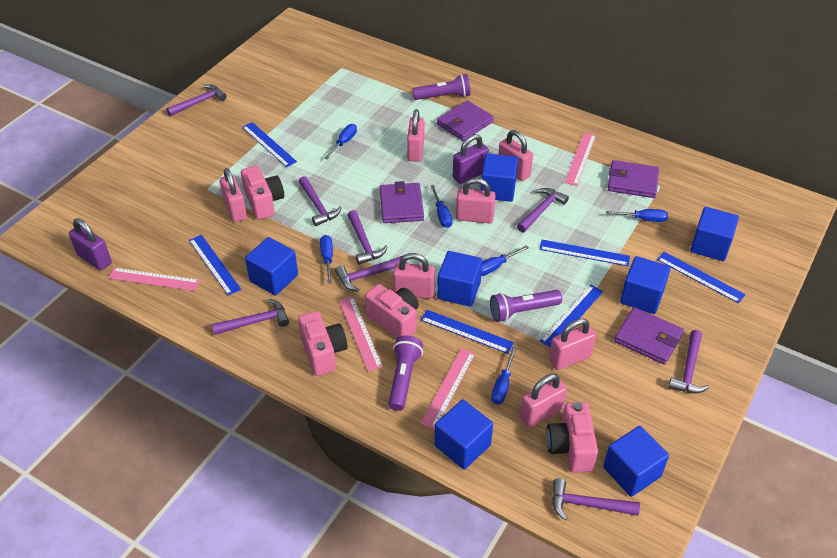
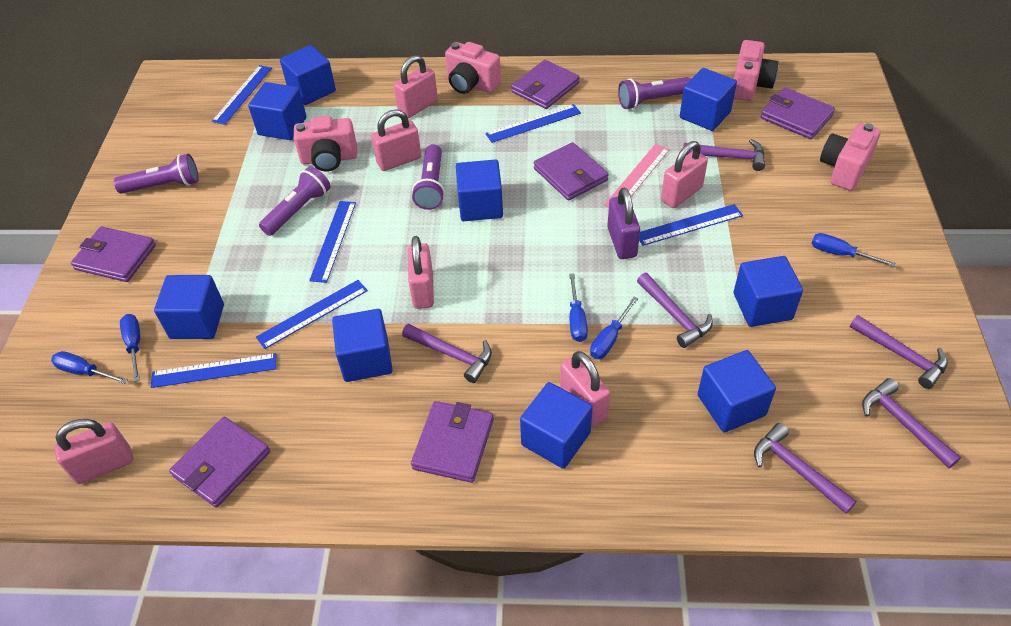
blue cube: 7 -> 9
blue screwdriver: 6 -> 5
pink padlock: 7 -> 6
pink ruler: 4 -> 1
purple flashlight: 3 -> 4
purple hammer: 8 -> 6
purple padlock: 2 -> 1
purple wallet: 4 -> 6

